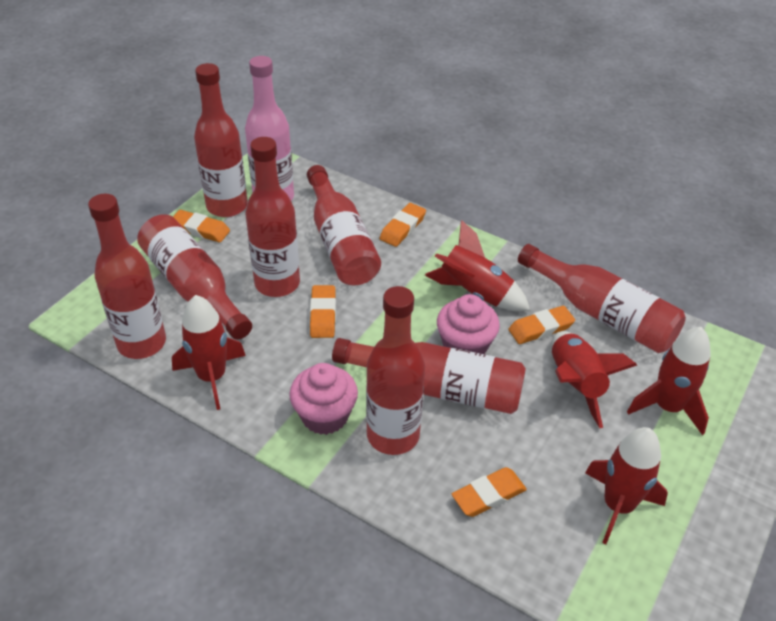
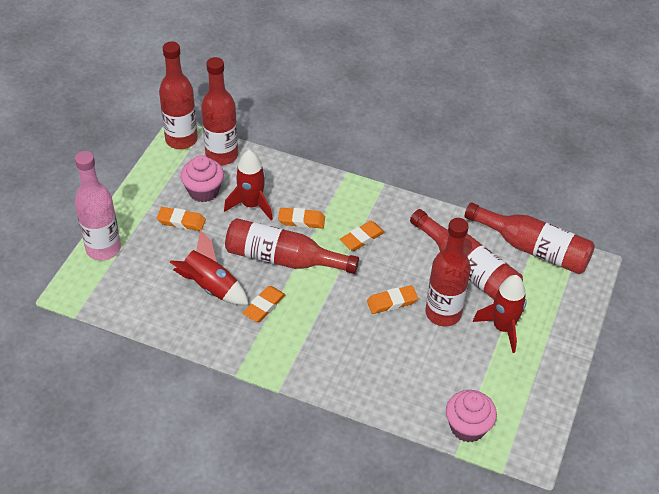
red bottle: 8 -> 6
red rocket: 5 -> 3

